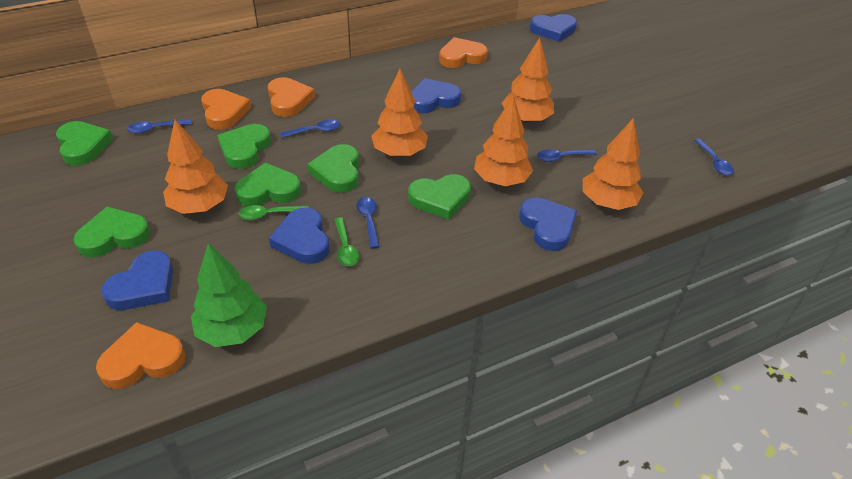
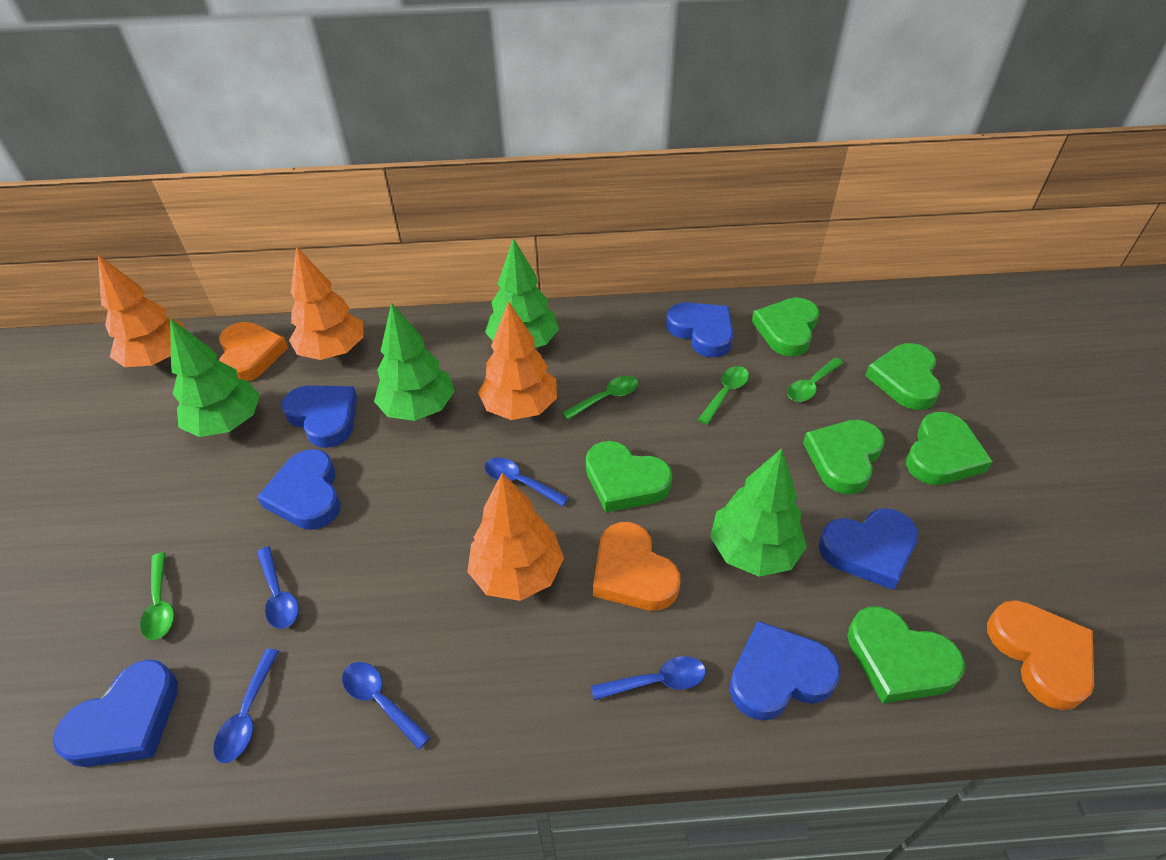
blue heart: 5 -> 6
green spoon: 2 -> 4
green tree: 1 -> 4
orange heart: 4 -> 3
orange tree: 5 -> 4

